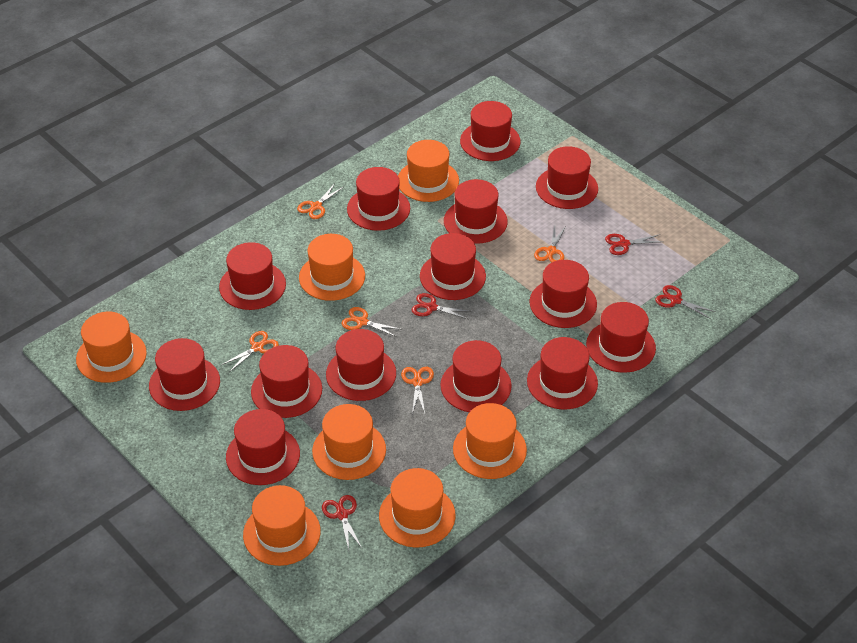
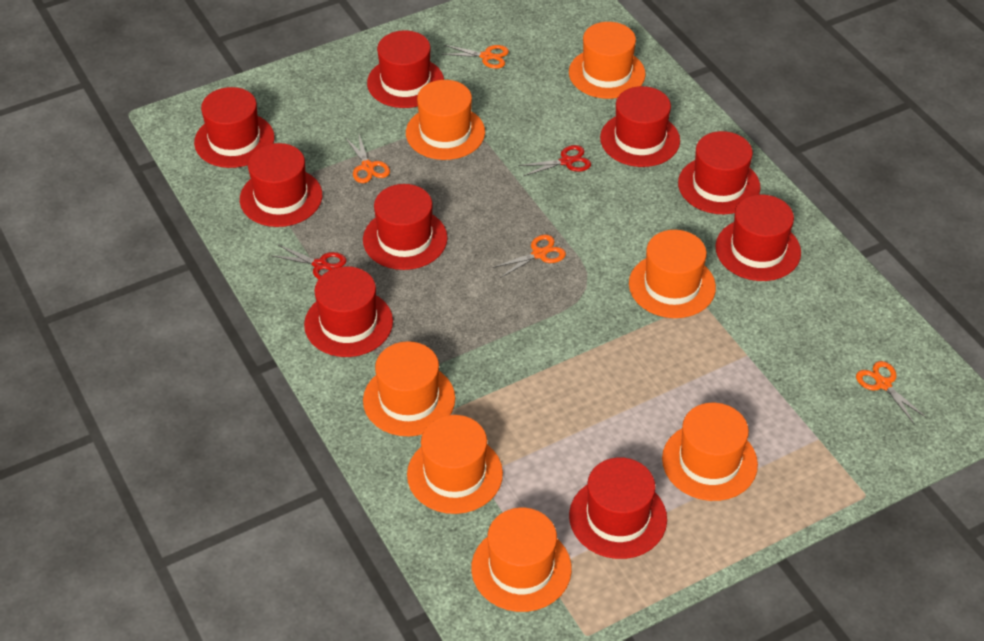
orange scissors: 5 -> 4
red hat: 14 -> 9
red scissors: 4 -> 2

